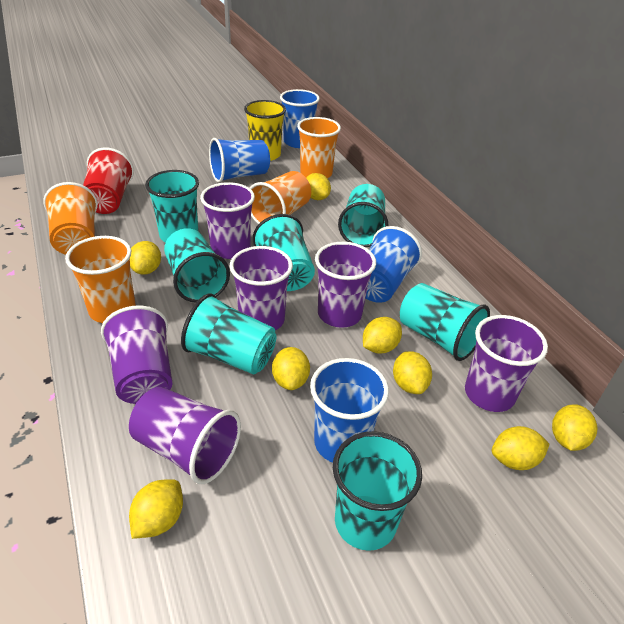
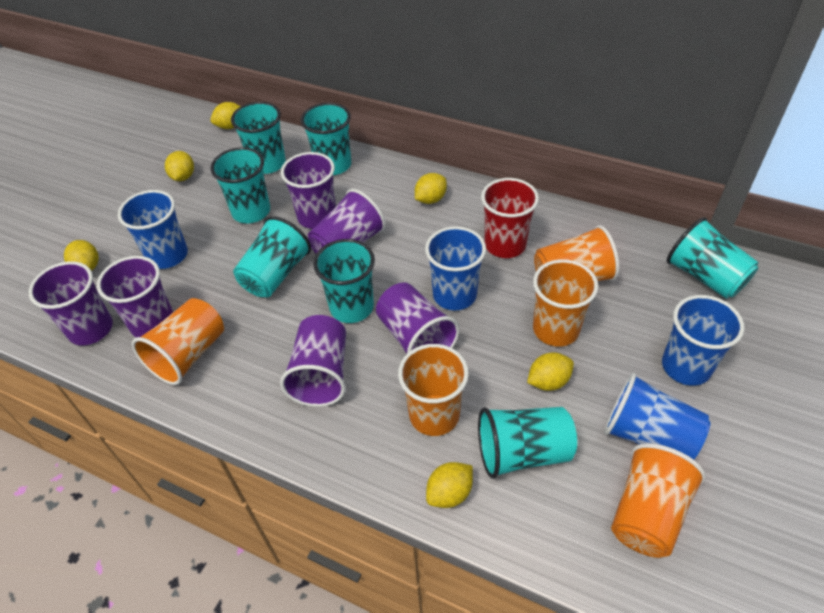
orange cup: 4 -> 5
yellow cup: 1 -> 0
yellow lemon: 8 -> 6

